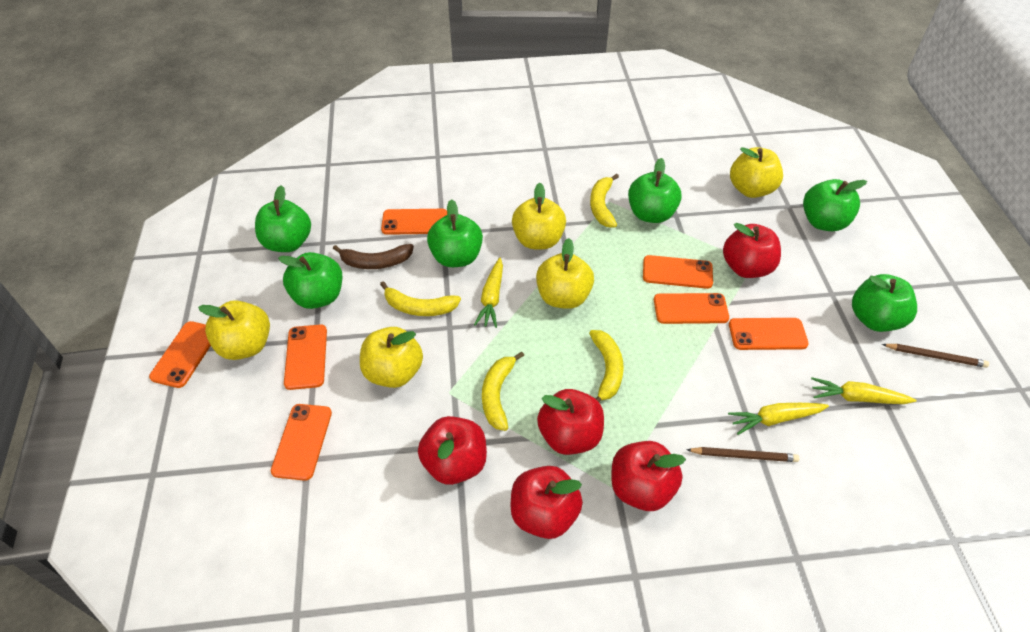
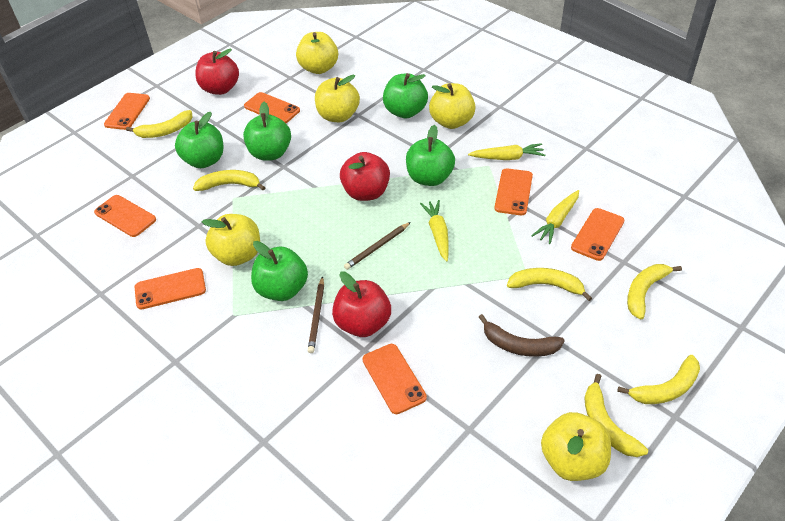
green apple: 6 -> 5
red apple: 5 -> 3
yellow banana: 4 -> 6

